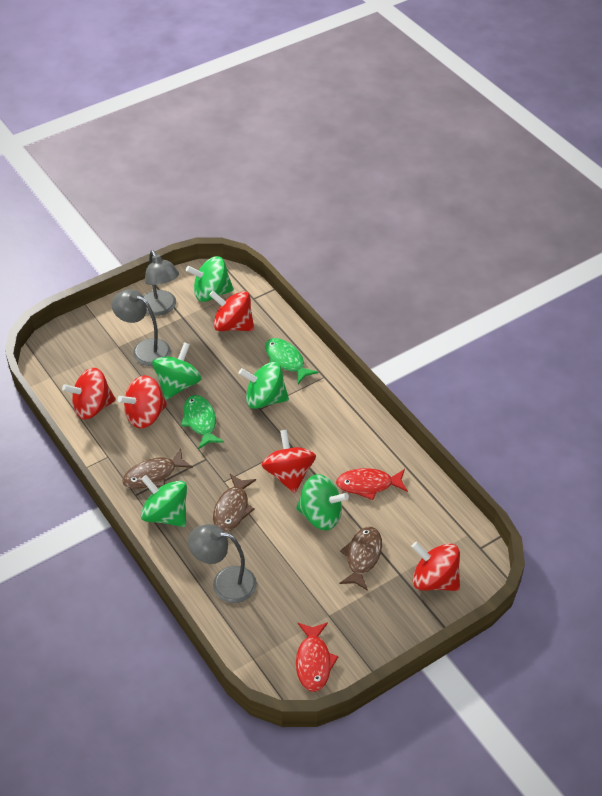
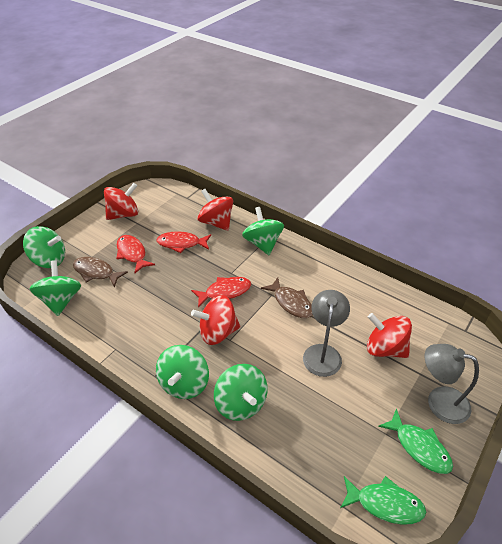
brown fish: 3 -> 2
grey lamp: 3 -> 2
red fish: 2 -> 3
red spinning top: 5 -> 4

